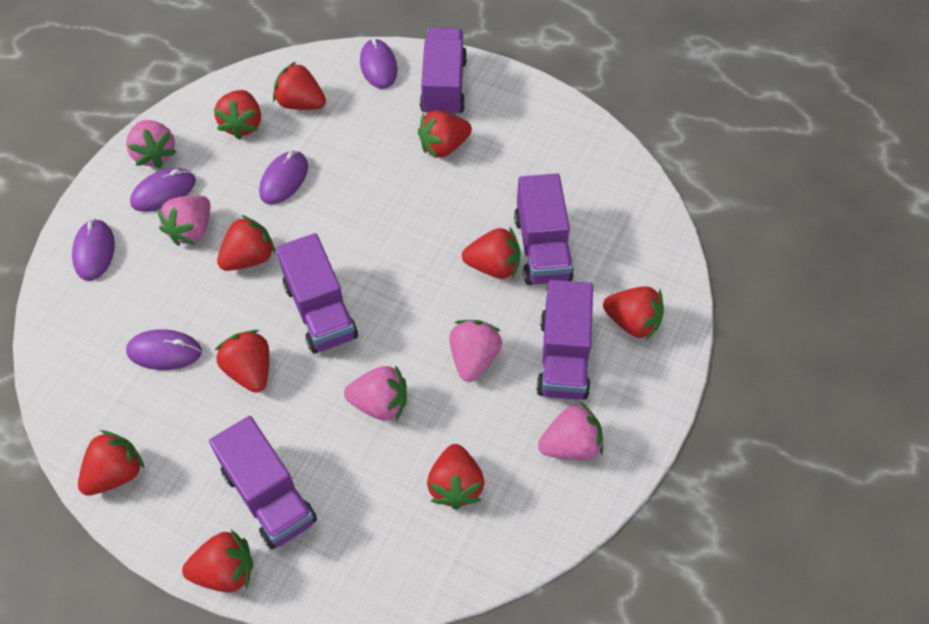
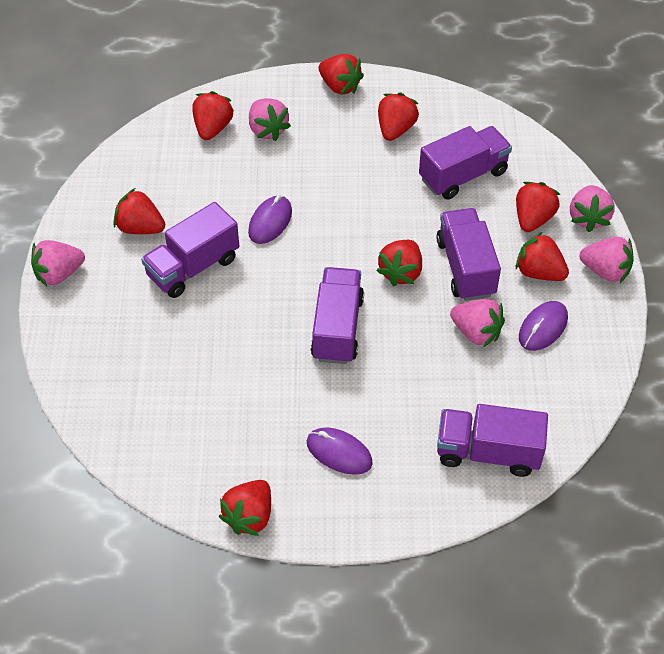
purple mouse: 5 -> 3
red strawberry: 10 -> 8

